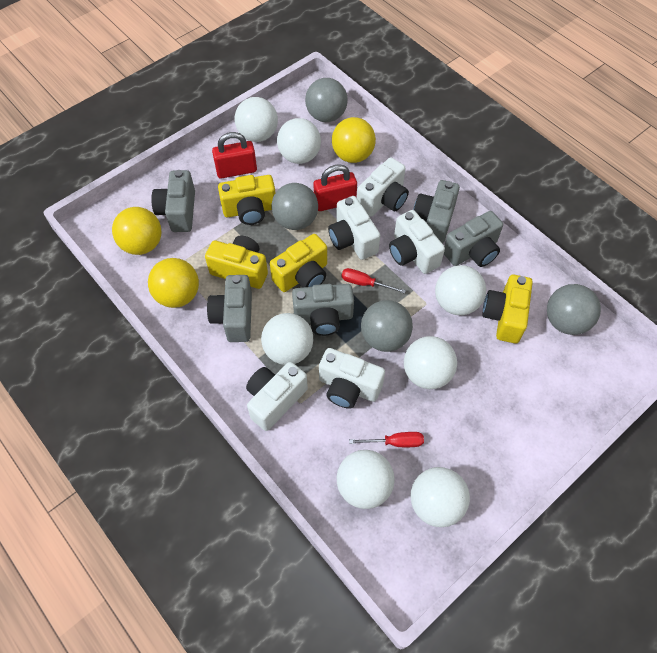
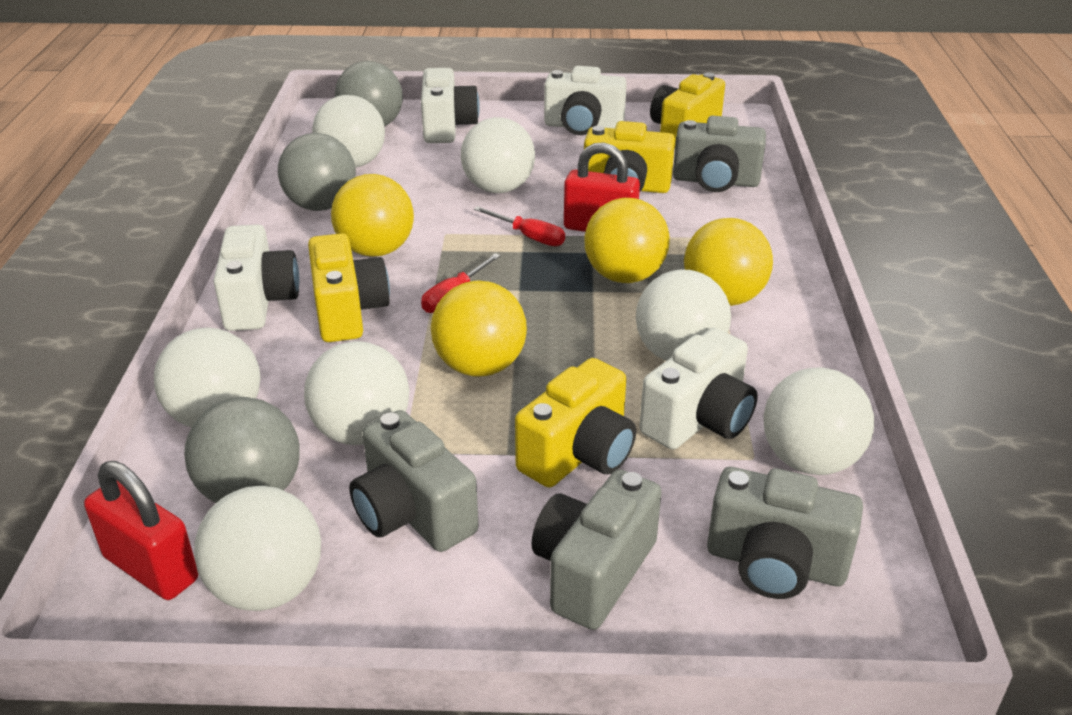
grey ball: 4 -> 3
grey camera: 5 -> 4
white camera: 5 -> 4
yellow ball: 3 -> 4

